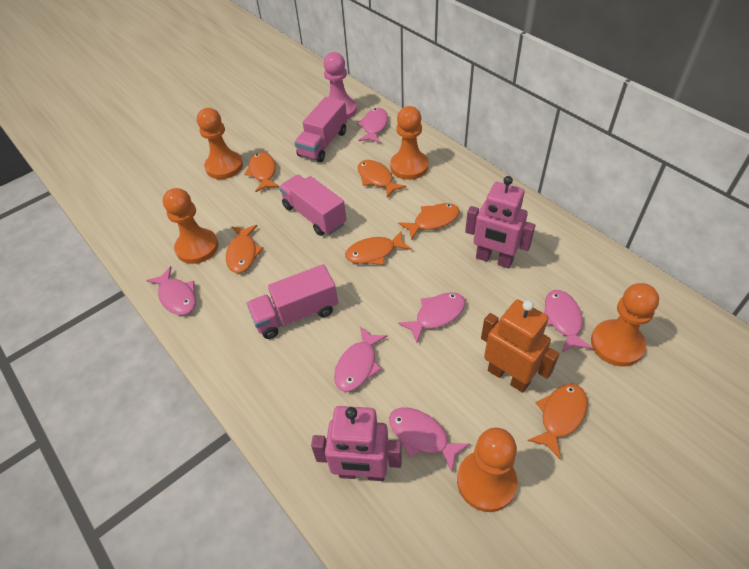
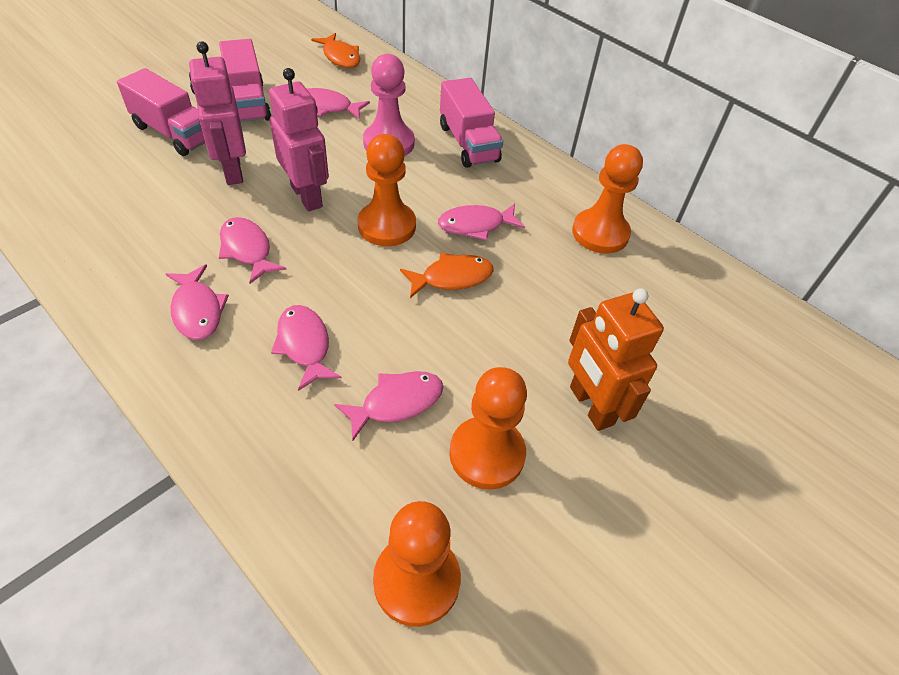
orange fish: 6 -> 2
orange pawn: 5 -> 4

